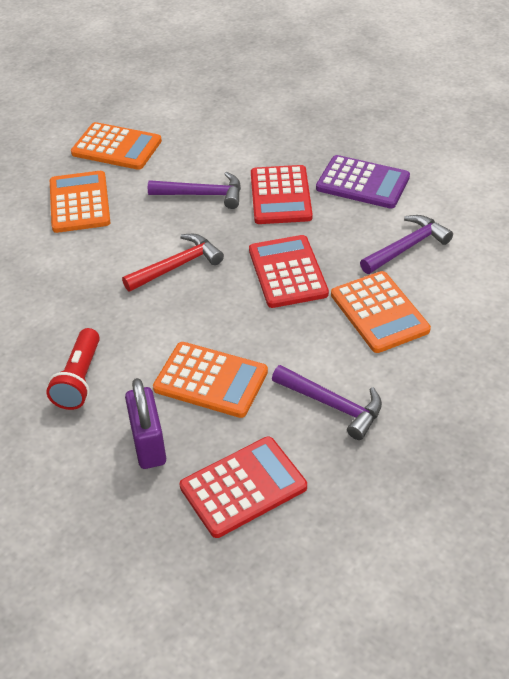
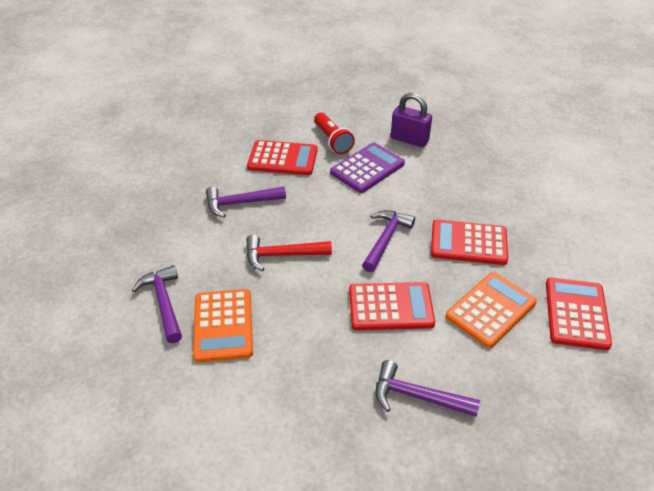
orange calculator: 4 -> 2
purple hammer: 3 -> 4
red calculator: 3 -> 4

